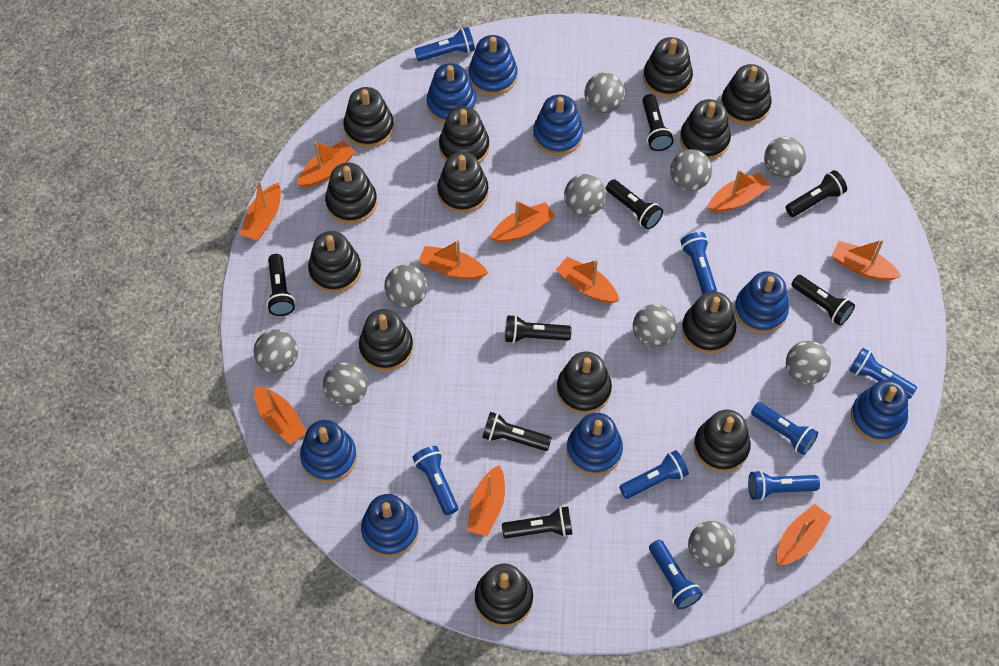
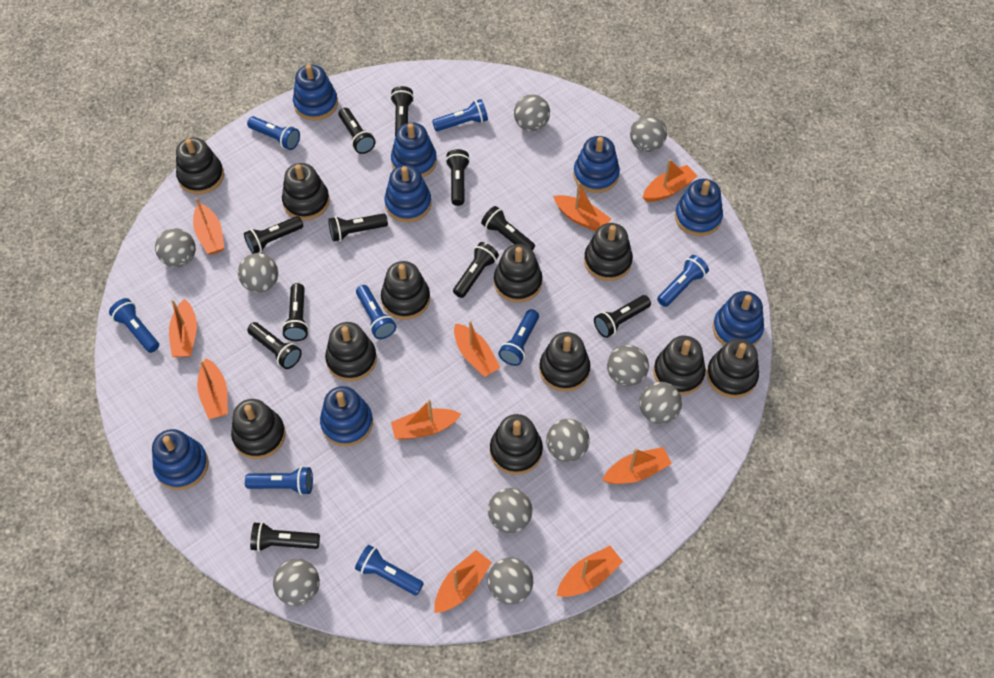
black flashlight: 8 -> 11
black stacking toy: 13 -> 11

